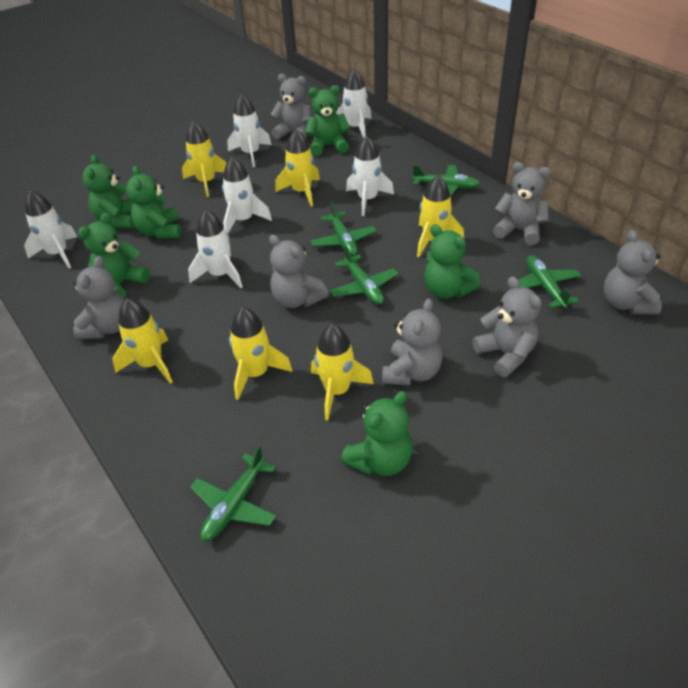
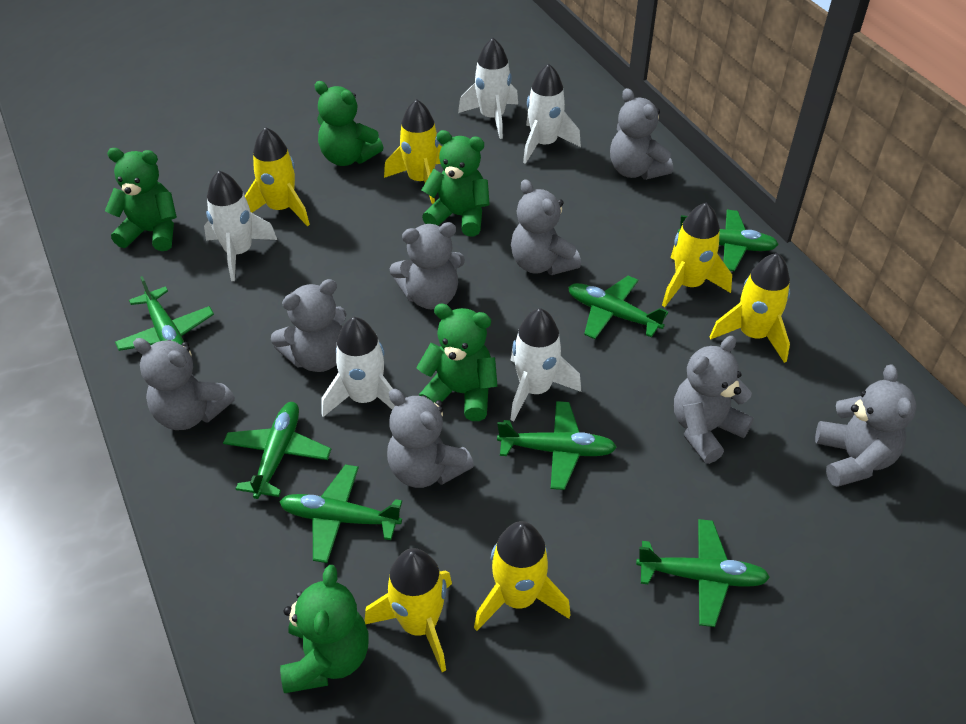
green plane: 5 -> 7
green teddy bear: 6 -> 5
grey teddy bear: 7 -> 8
white rocket: 6 -> 5

